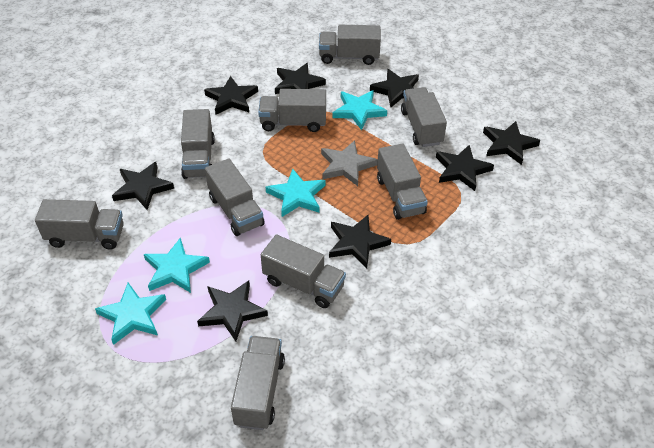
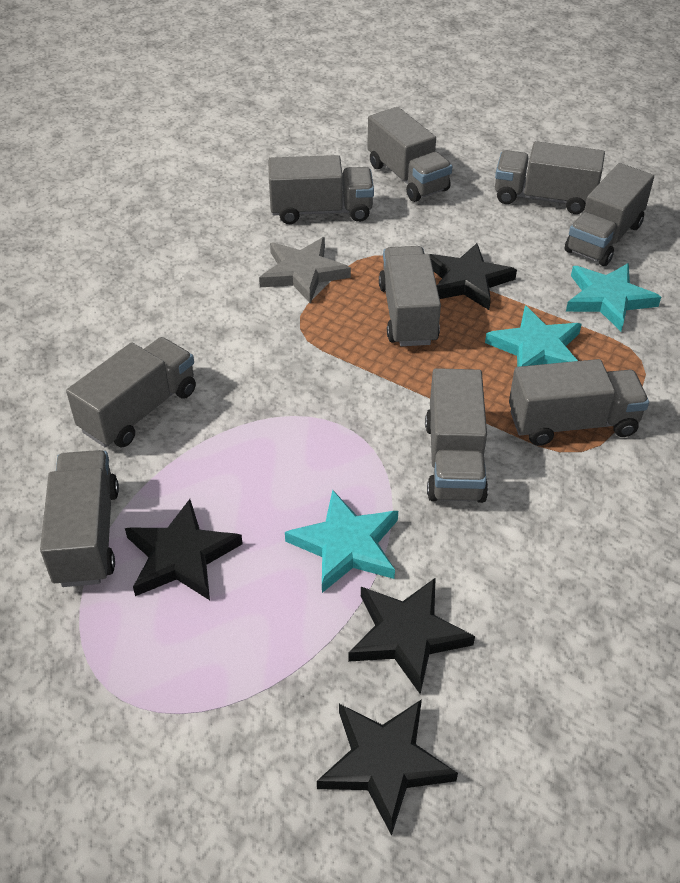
black star: 8 -> 4
turquoise star: 4 -> 3

